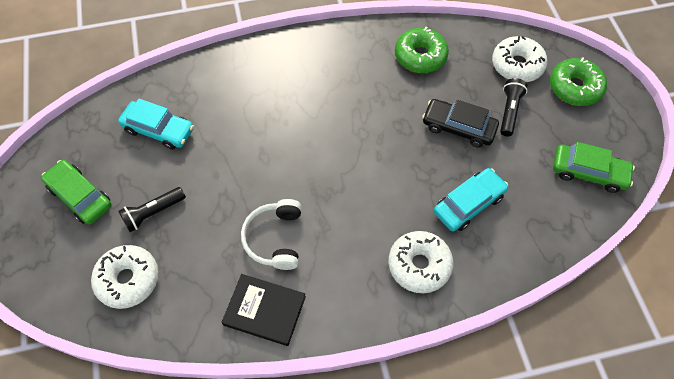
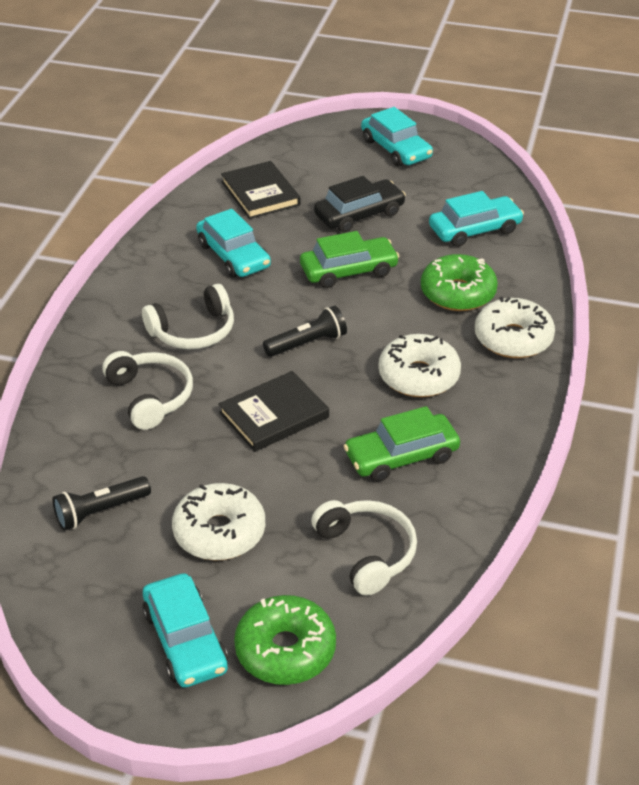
black book: 1 -> 2
turquoise car: 2 -> 4
white headphones: 1 -> 3

